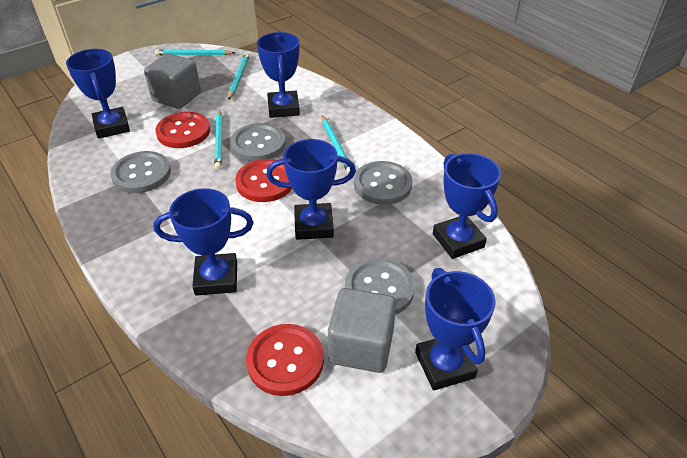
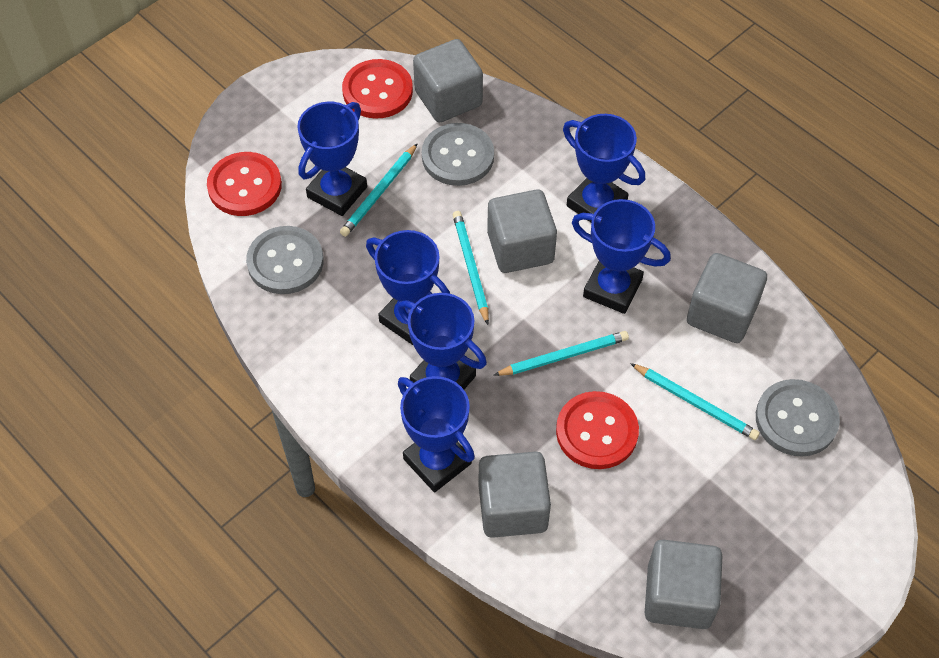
grey button: 4 -> 3
grey cube: 2 -> 5

